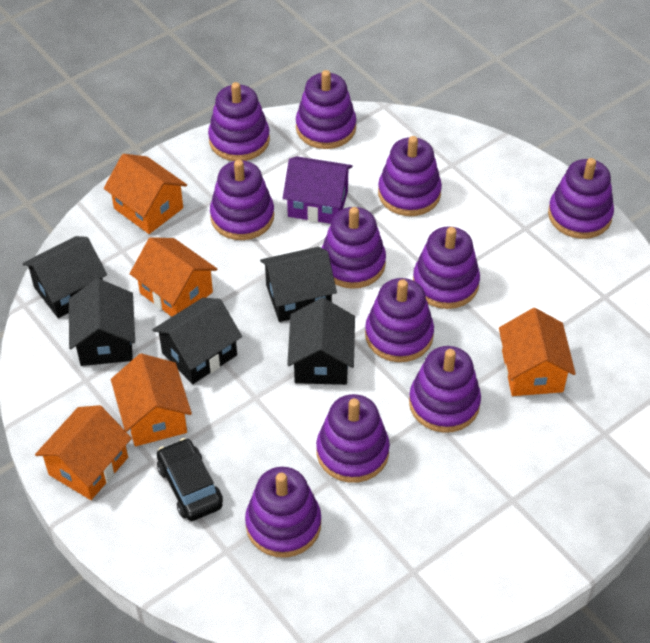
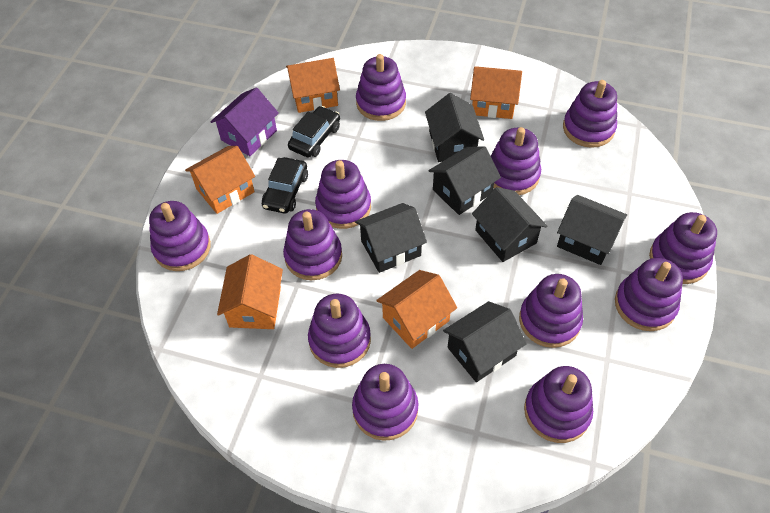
black car: 1 -> 2
black house: 5 -> 6
purple stacking toy: 11 -> 12

